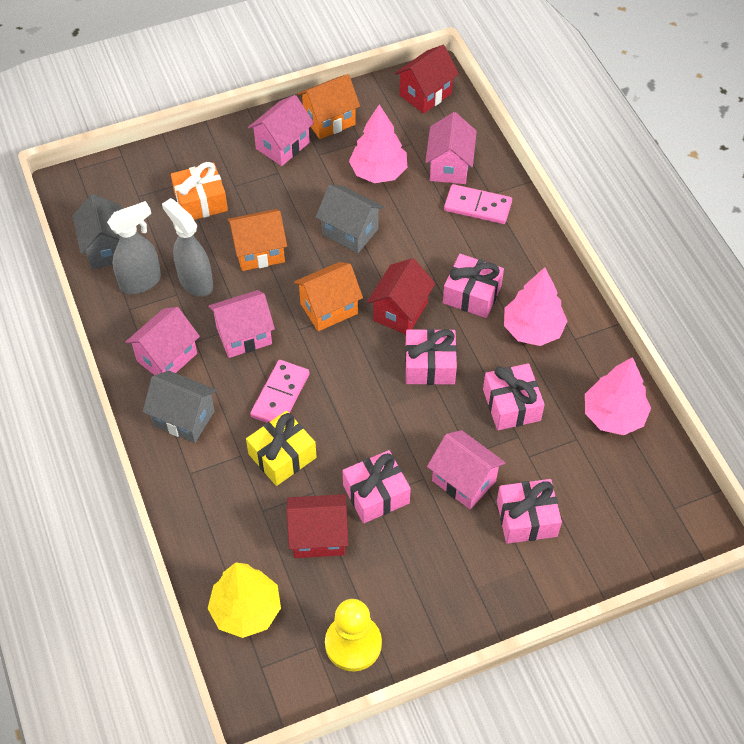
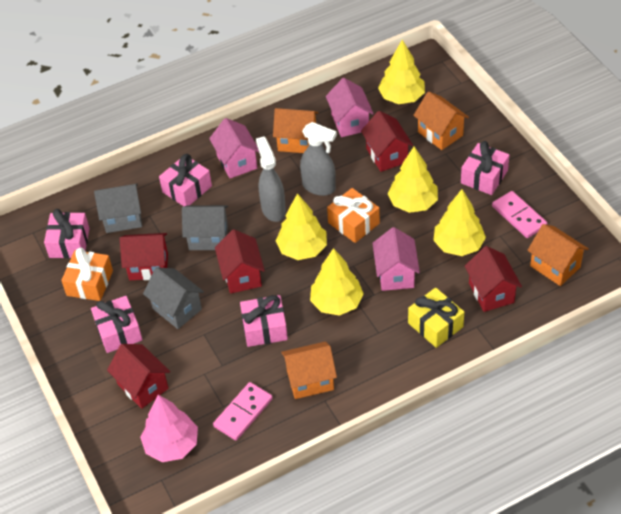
orange gift: 1 -> 2
orange house: 3 -> 4
pink house: 5 -> 3
pink tree: 3 -> 1
red house: 3 -> 5
yellow pawn: 1 -> 0
yellow tree: 1 -> 5

